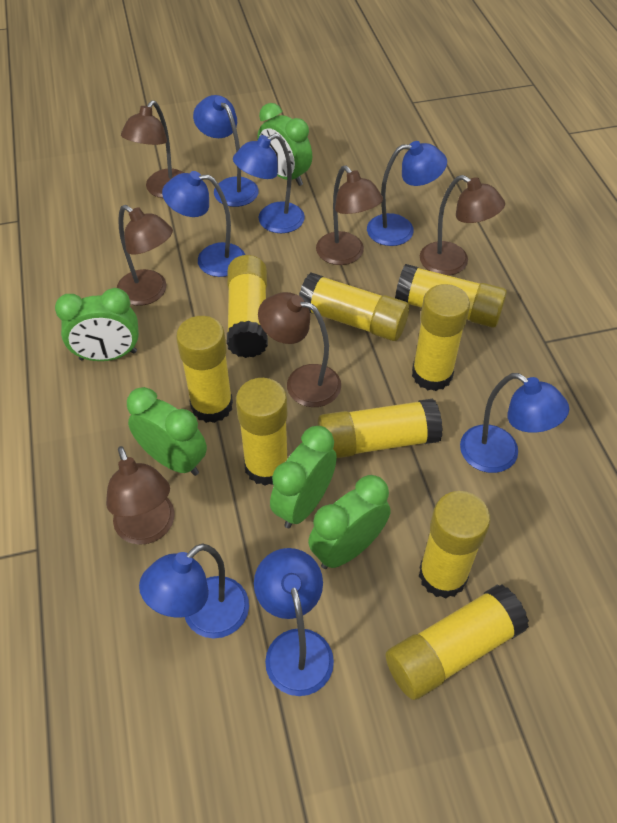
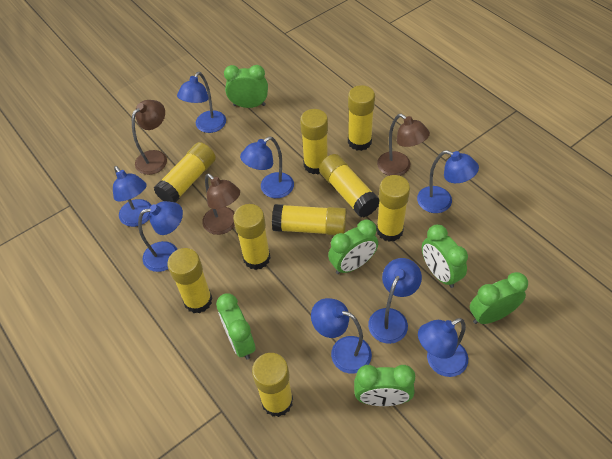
blue lamp: 7 -> 8
brown lamp: 6 -> 3
green clock: 5 -> 6

